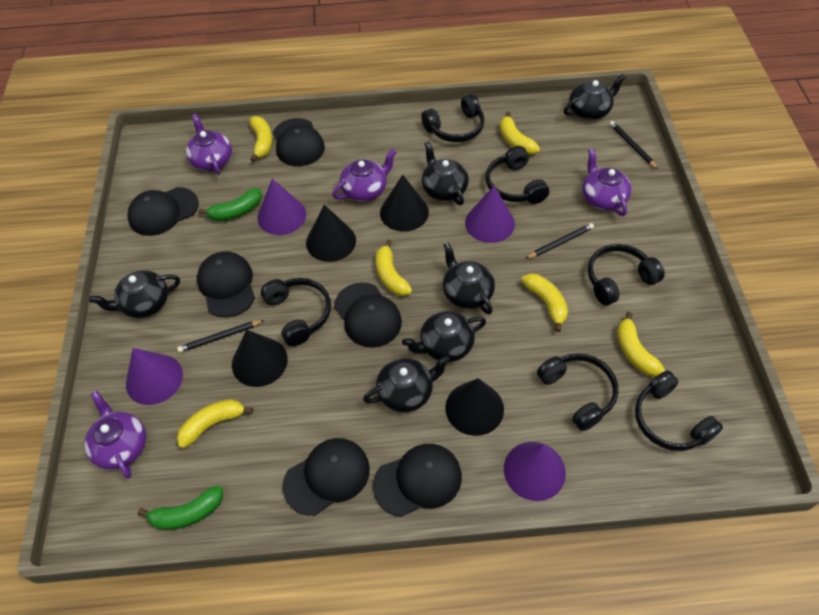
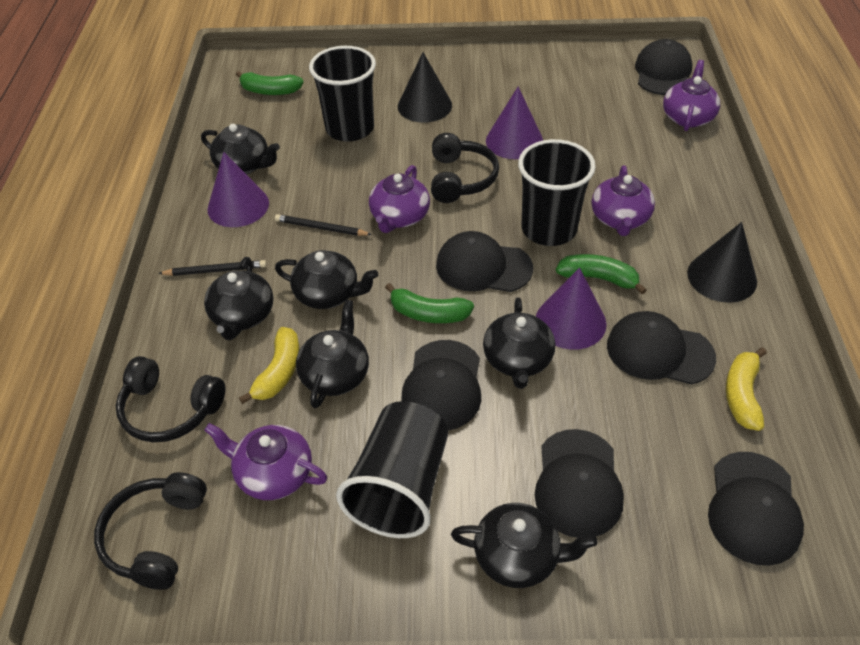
black cone: 4 -> 2
black cup: 0 -> 3
black headphones: 6 -> 3
black pencil: 3 -> 2
green banana: 2 -> 3
purple cone: 4 -> 3
yellow banana: 6 -> 2

